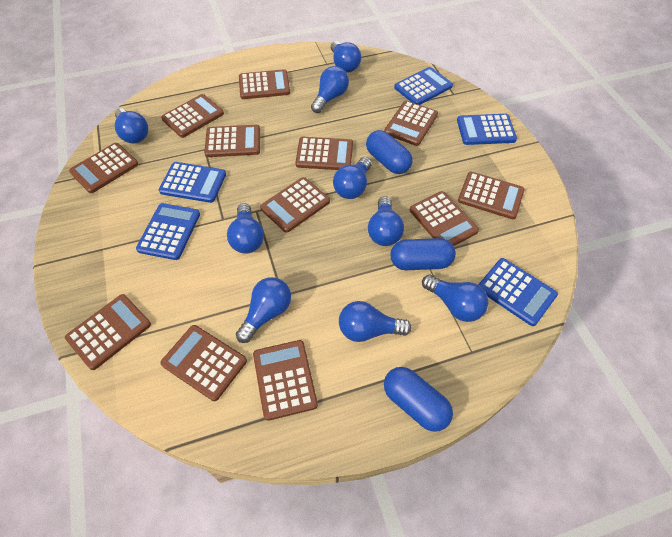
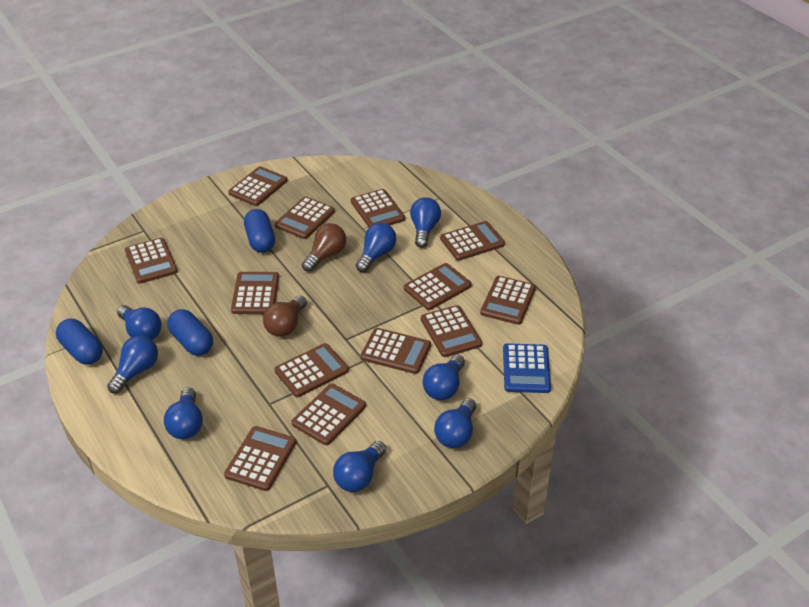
blue calculator: 5 -> 1
blue light bulb: 9 -> 8
brown calculator: 12 -> 13
brown light bulb: 0 -> 2

